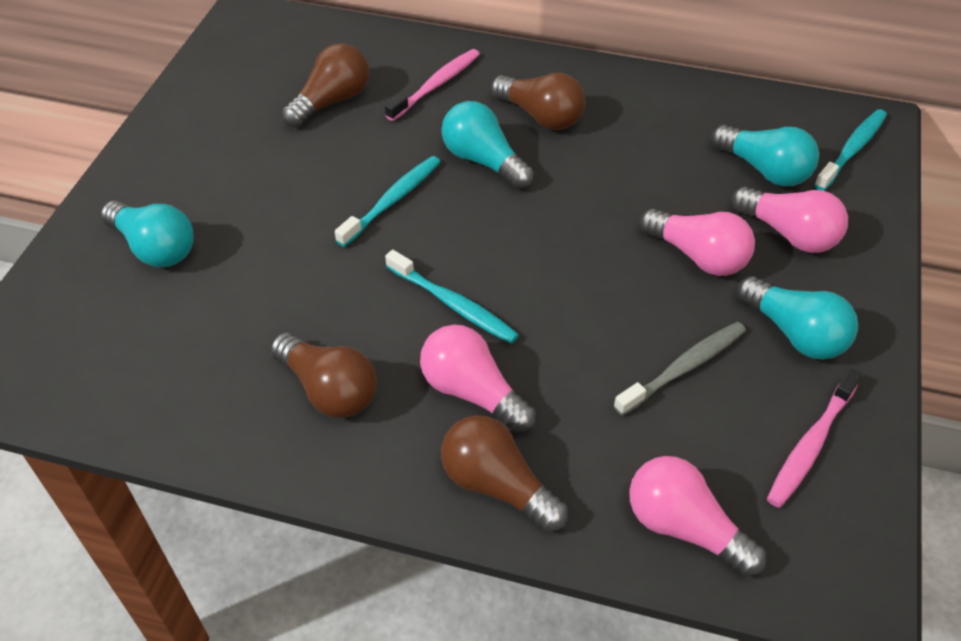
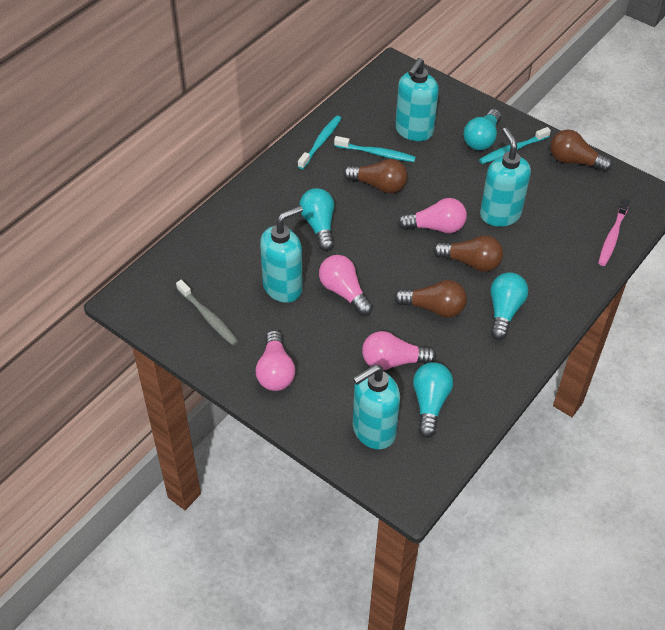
pink toothbrush: 2 -> 1
turquoise soap dispenser: 0 -> 4

